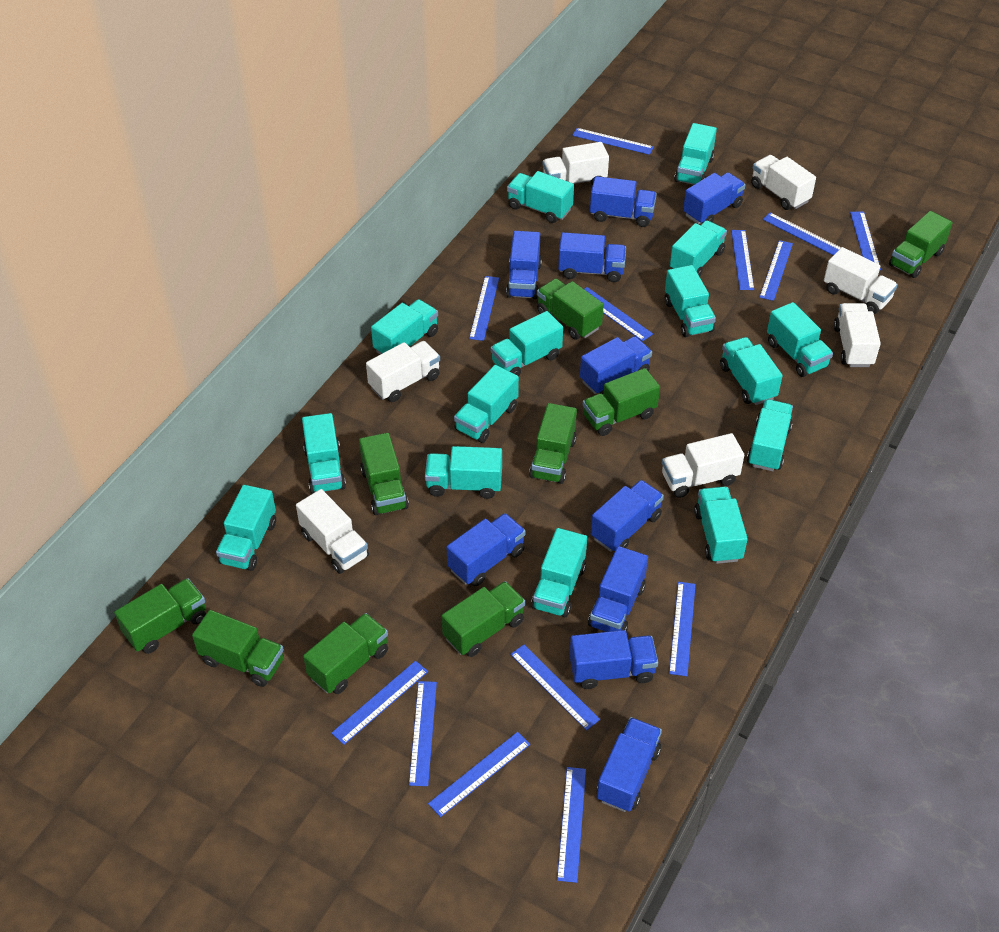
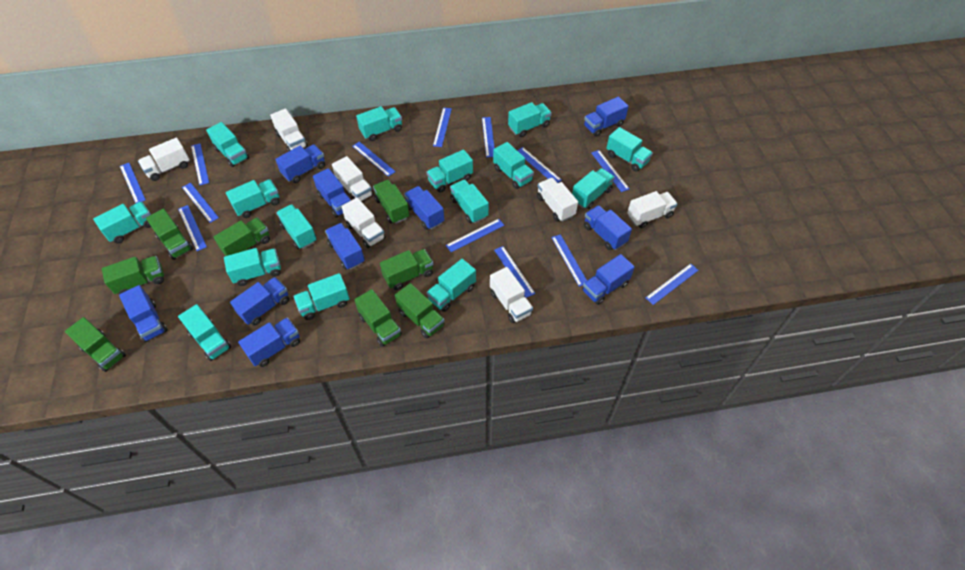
green truck: 9 -> 8

